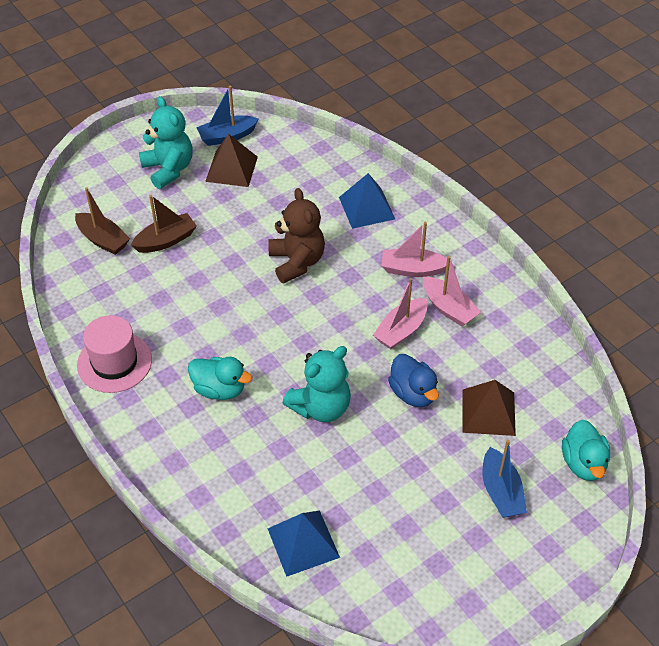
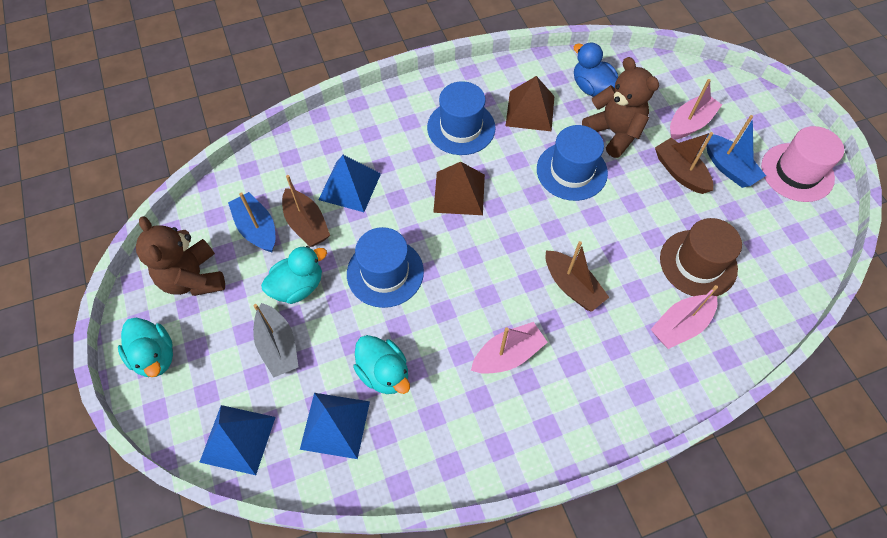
blue hat: 0 -> 3
blue pyramid: 2 -> 3
brown boat: 2 -> 3
brown hat: 0 -> 1
brown teddy bear: 1 -> 2
grey boat: 0 -> 1
turquoise duck: 2 -> 3
turquoise teddy bear: 2 -> 0

